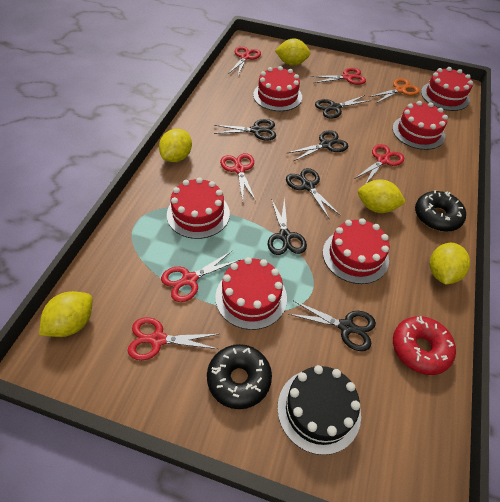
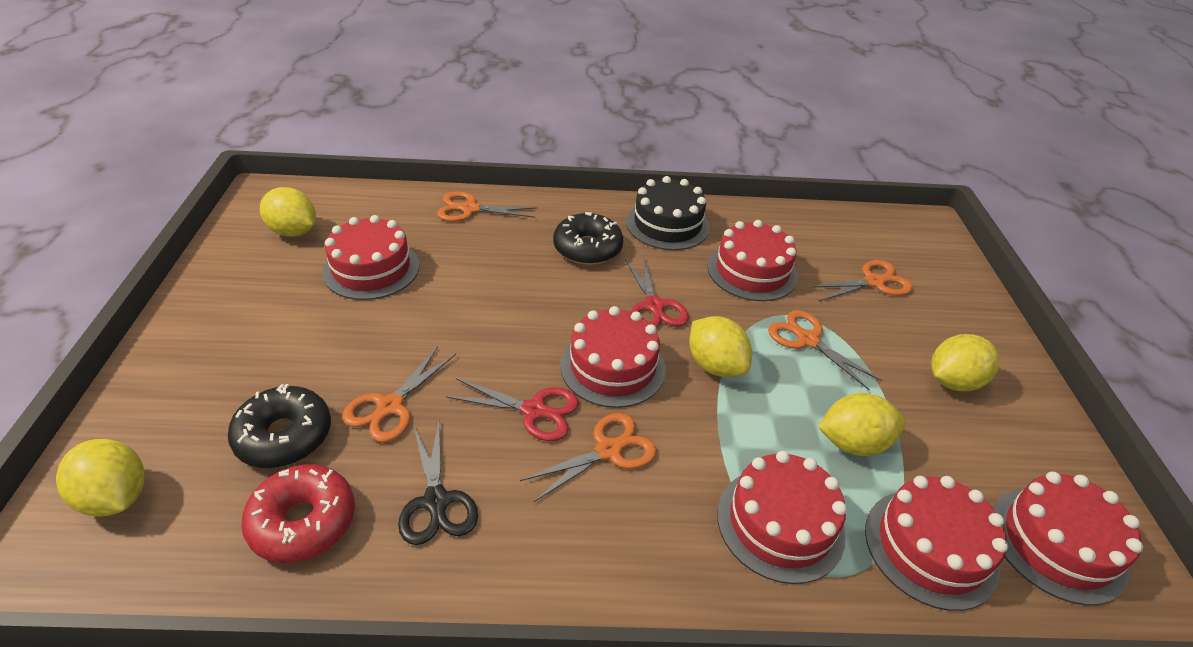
black scissors: 6 -> 1
orange scissors: 1 -> 5
red scissors: 6 -> 2

